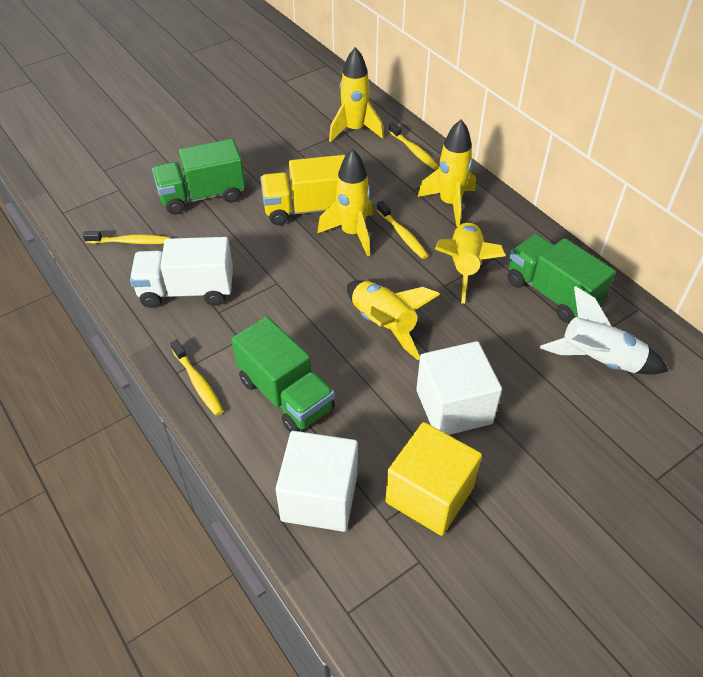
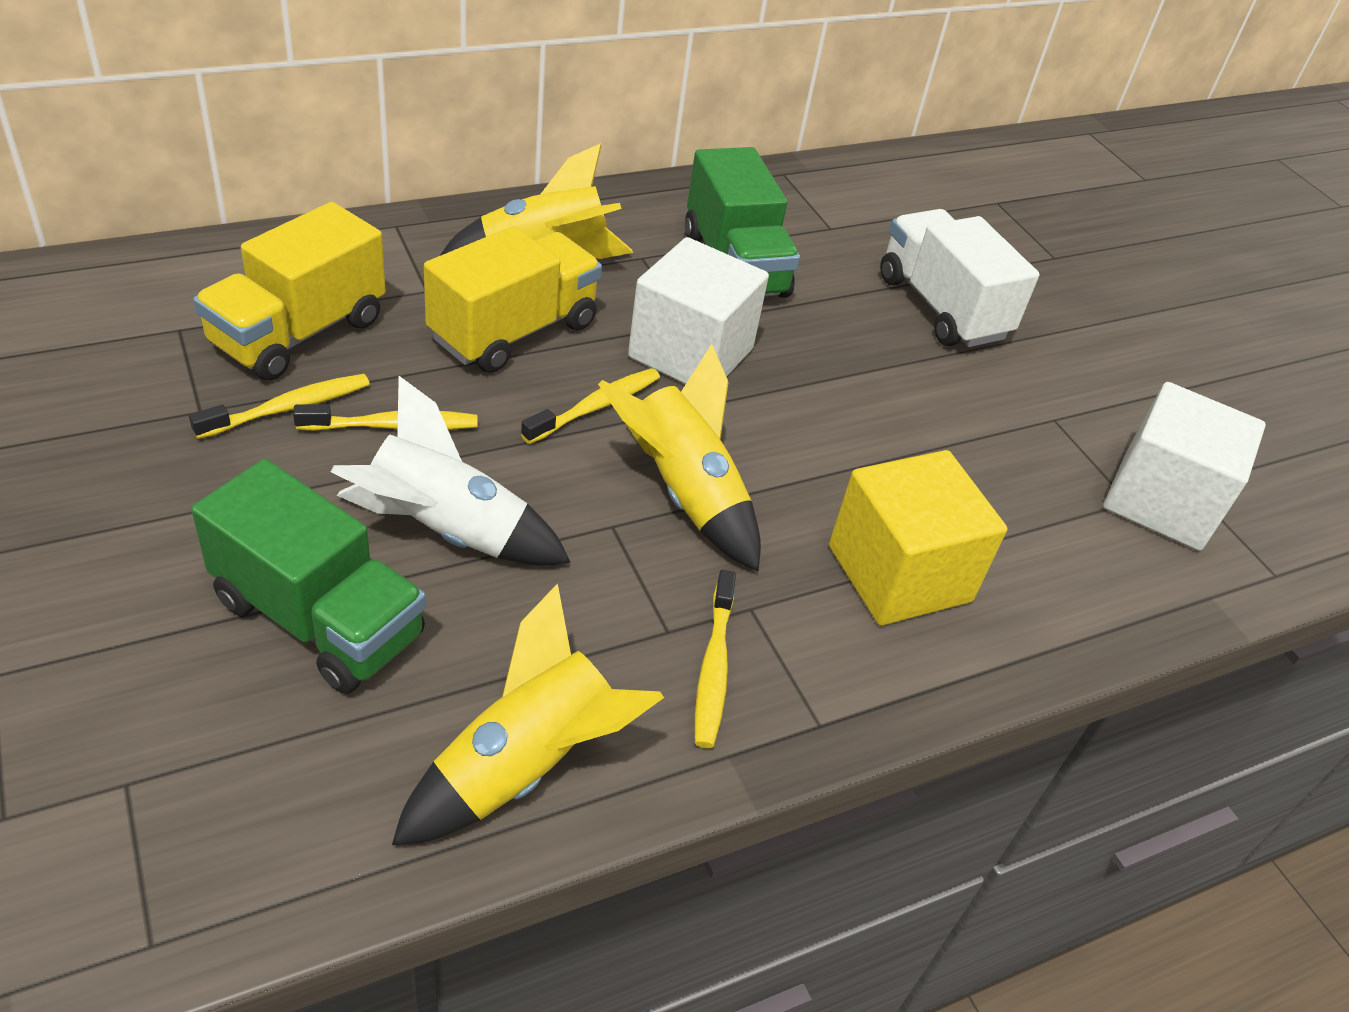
green truck: 3 -> 2
yellow rocket: 5 -> 3
yellow truck: 1 -> 2

